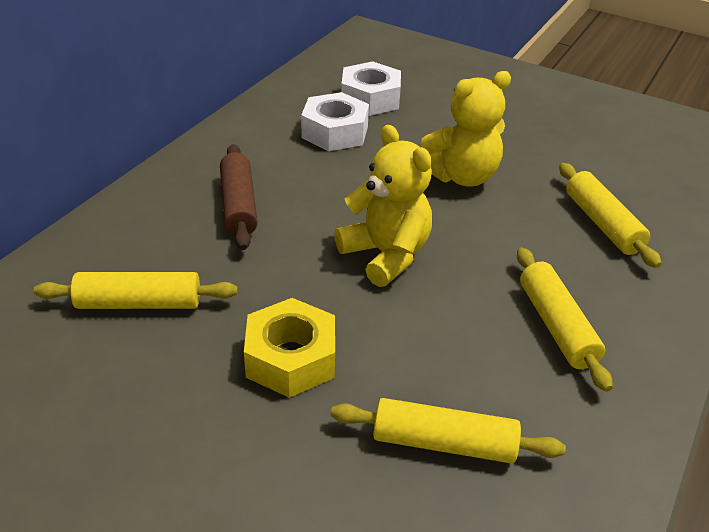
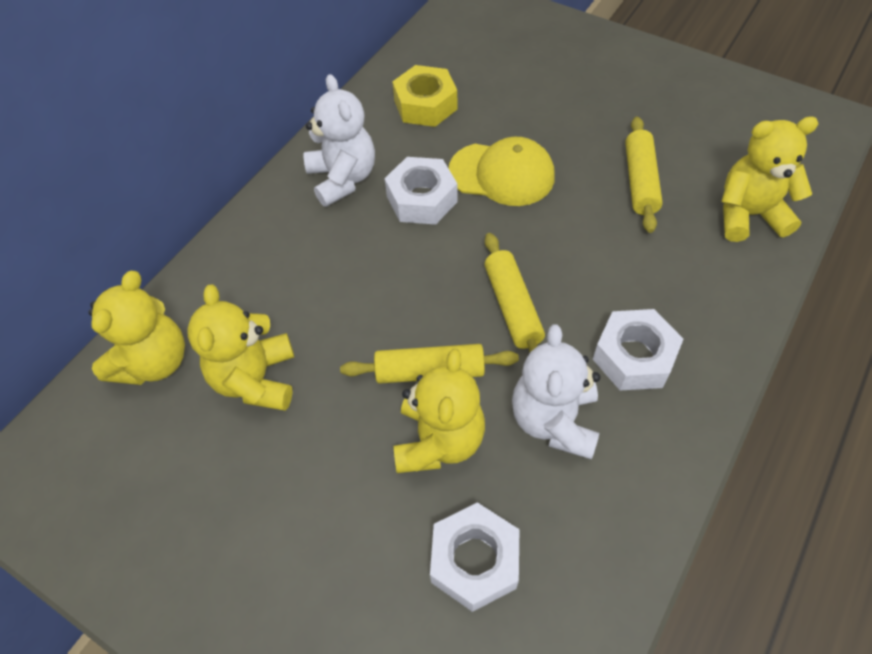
brown rolling pin: 1 -> 0
white nut: 2 -> 3
white teddy bear: 0 -> 2
yellow cap: 0 -> 1
yellow rolling pin: 4 -> 3
yellow teddy bear: 2 -> 4

